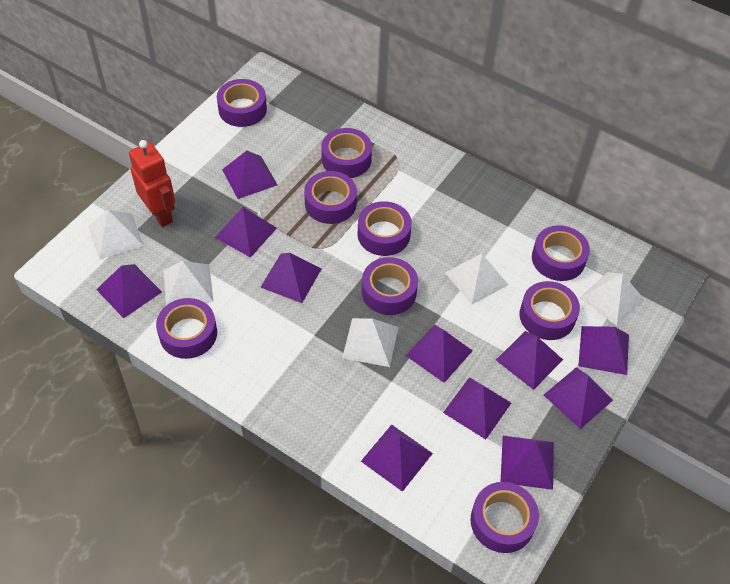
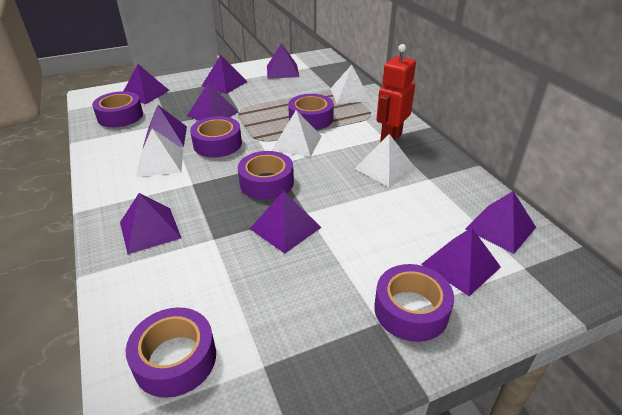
purple pyramid: 11 -> 9
purple tape: 9 -> 6
white pyramid: 5 -> 4

